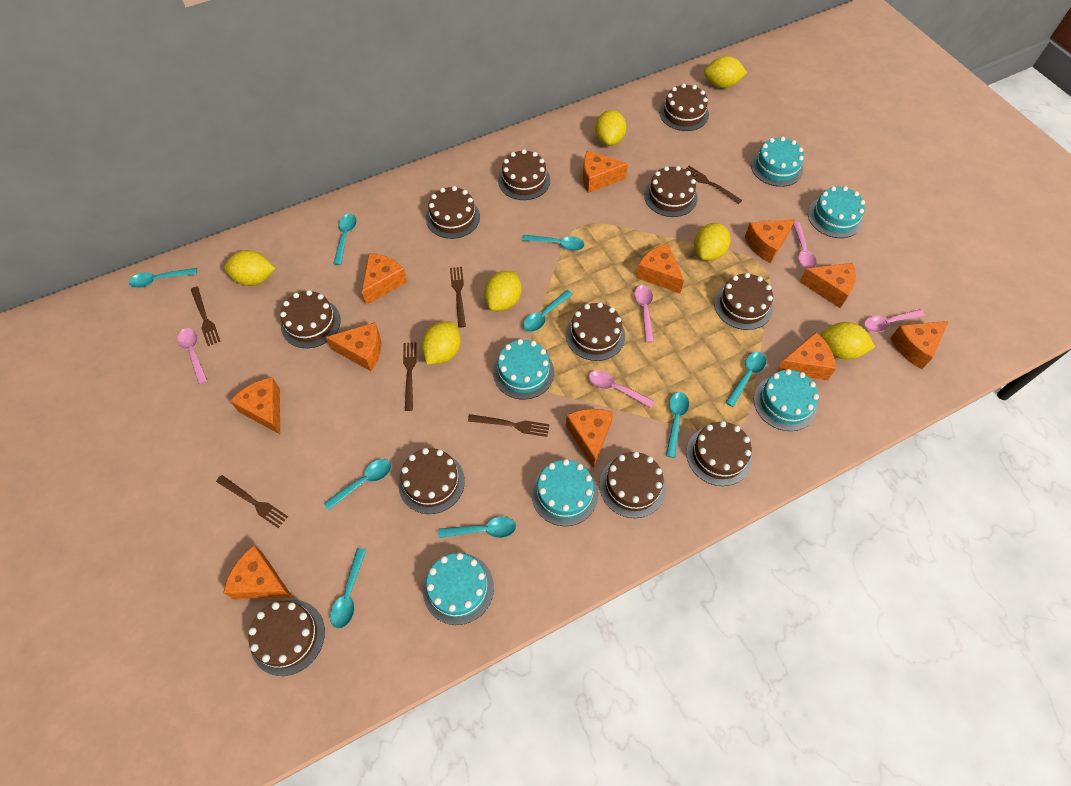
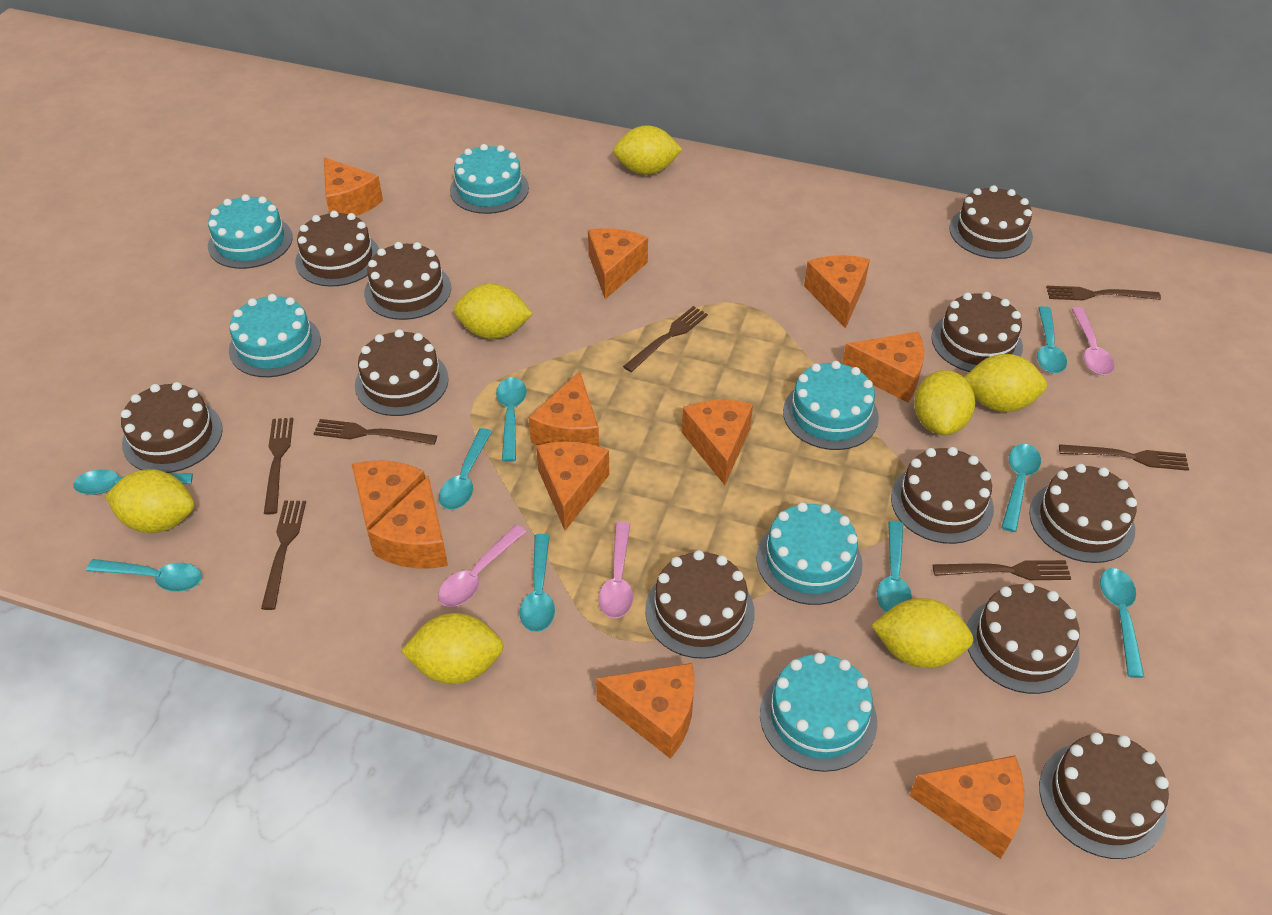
brown fork: 6 -> 7
pink spoon: 5 -> 3

